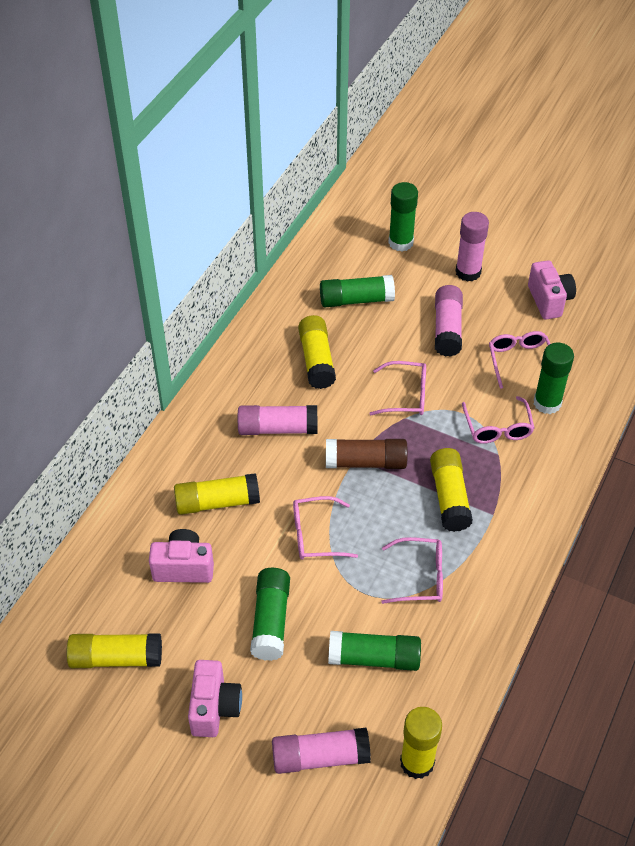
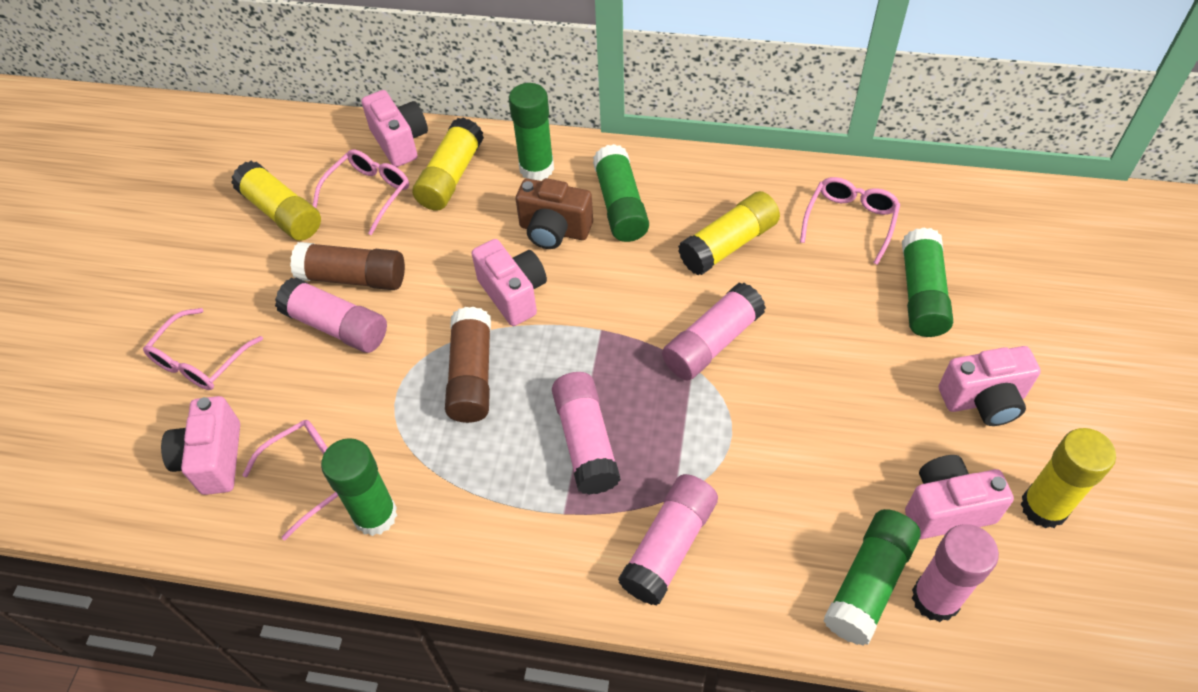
brown camera: 0 -> 1
brown glue stick: 1 -> 2
pink camera: 3 -> 5
pink glasses: 5 -> 4
pink glue stick: 4 -> 5
yellow glue stick: 5 -> 4

